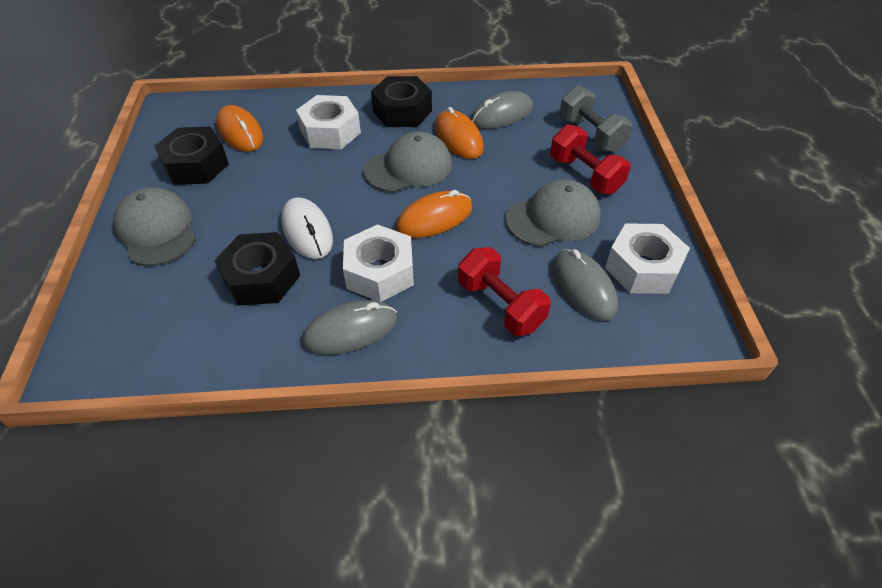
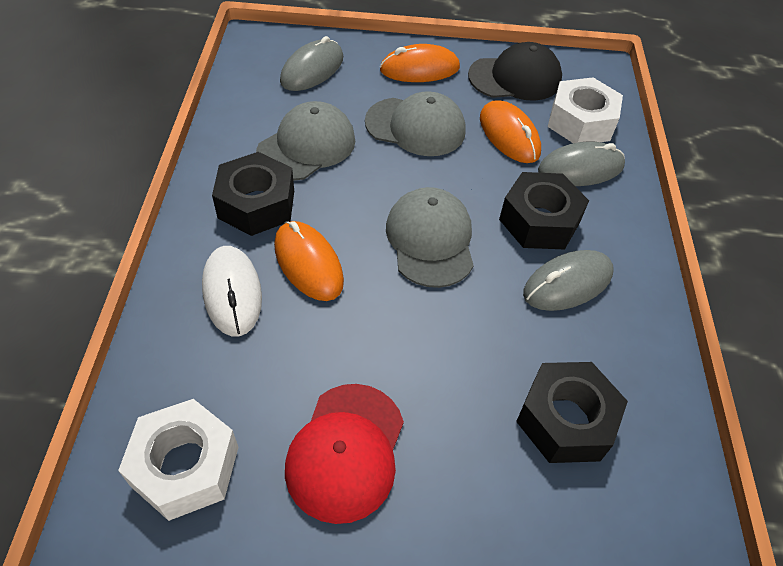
black cap: 0 -> 1
grey dumbbell: 1 -> 0
red cap: 0 -> 1
red dumbbell: 2 -> 0
white nut: 3 -> 2

